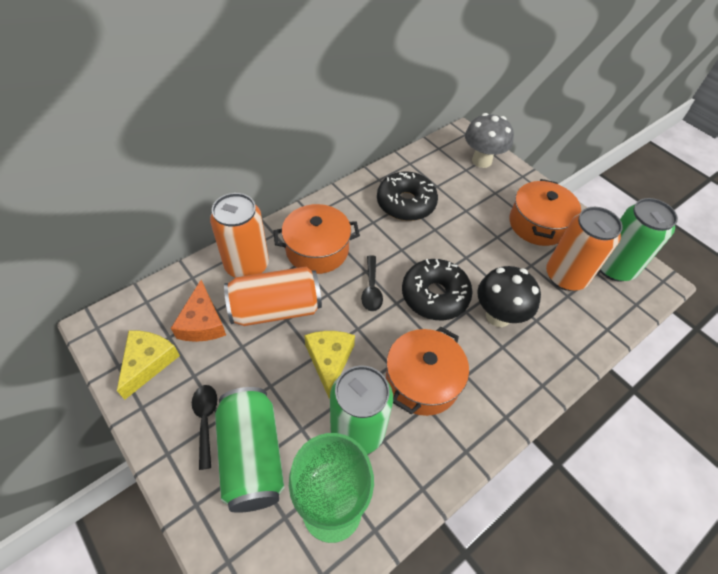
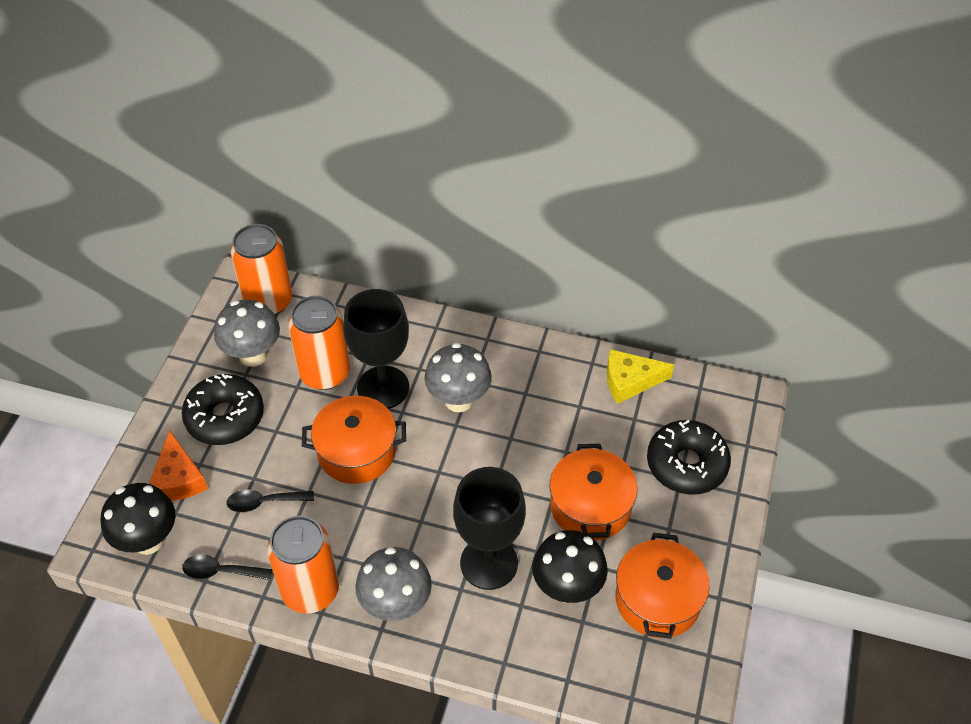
black goblet: 0 -> 2
black mushroom: 1 -> 2
green can: 3 -> 0
green goblet: 1 -> 0
grey mushroom: 1 -> 3
yellow cheese: 2 -> 1

